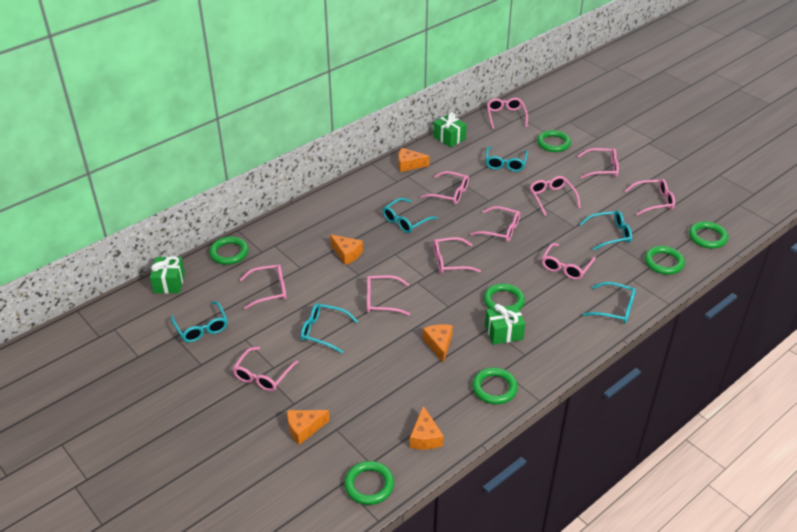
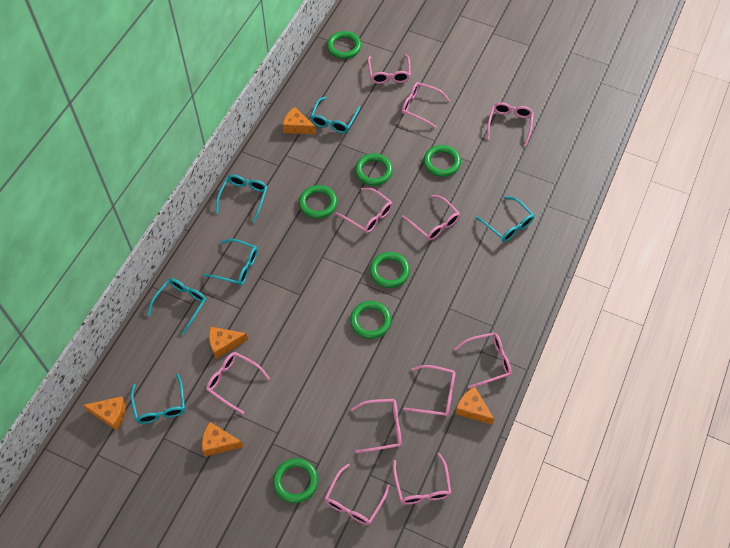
green gift: 3 -> 0

